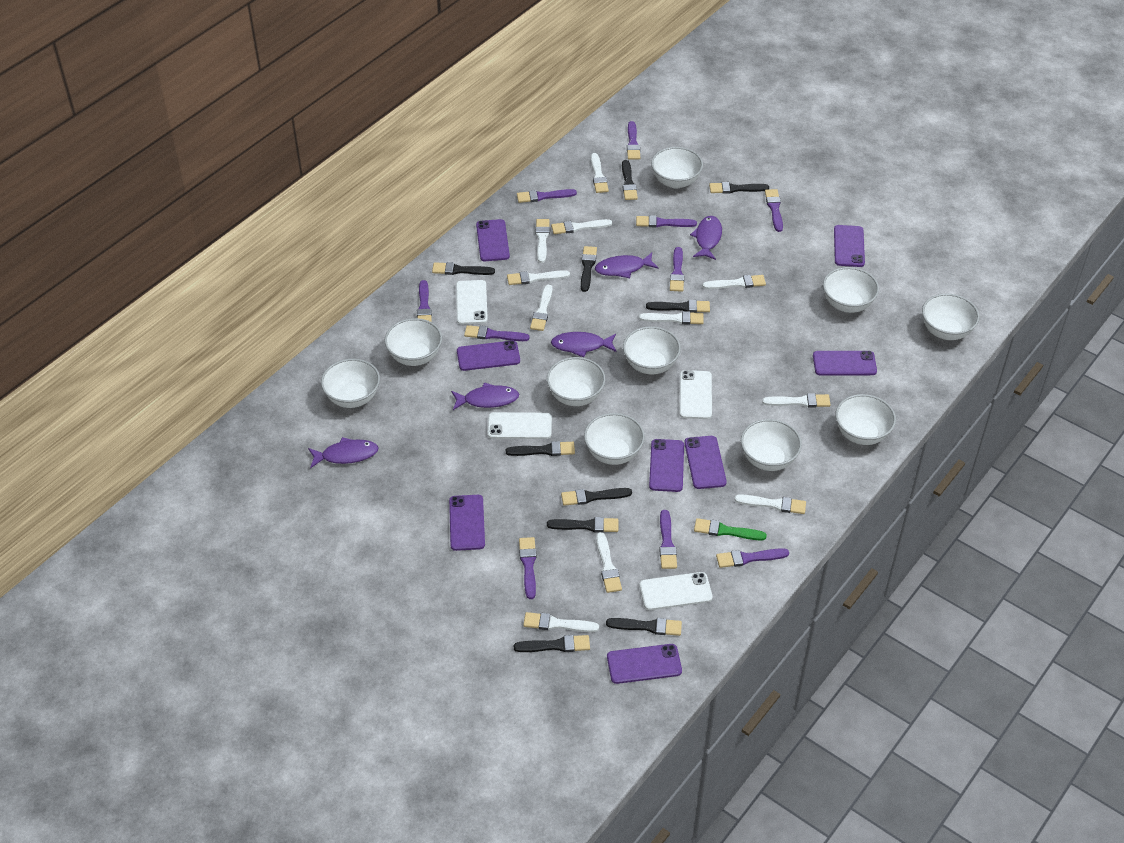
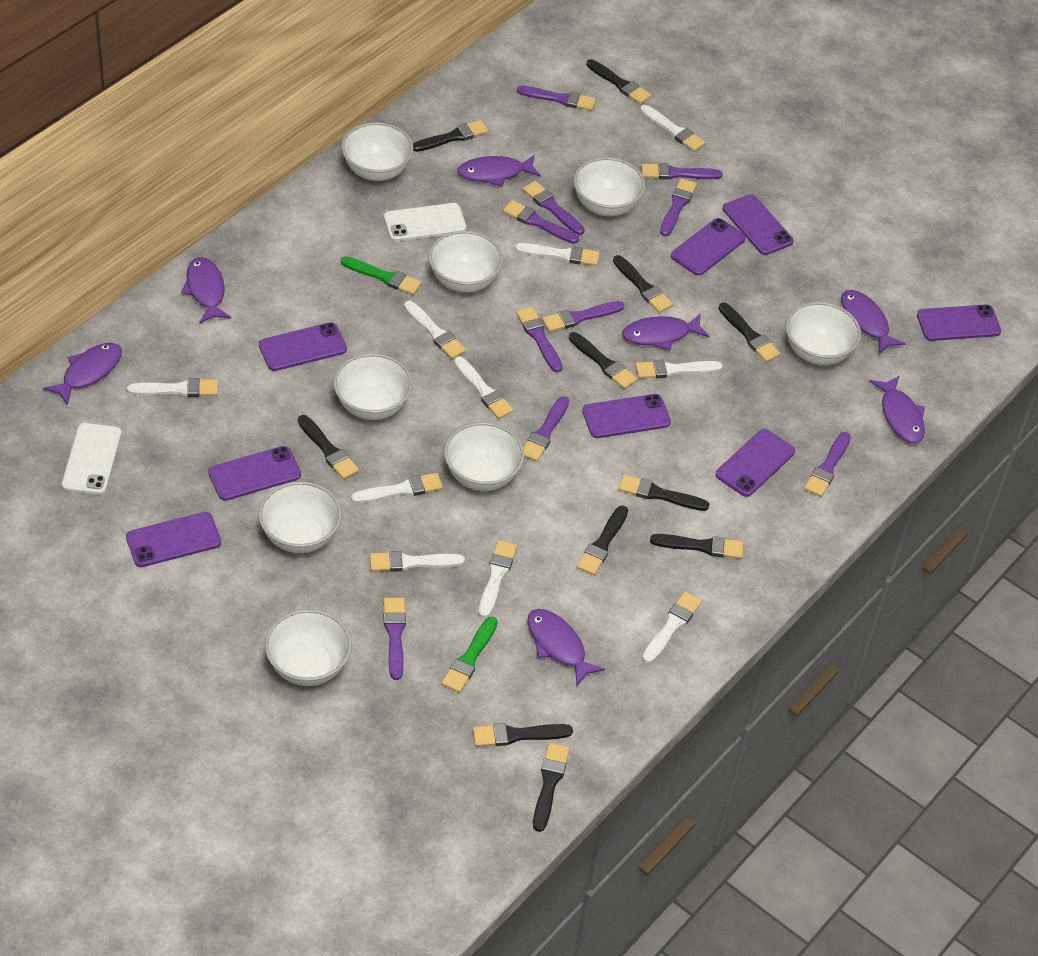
black brush: 10 -> 11
green brush: 1 -> 2
purple fish: 5 -> 7
white bowl: 10 -> 8
white brush: 11 -> 10
white phone: 4 -> 2

